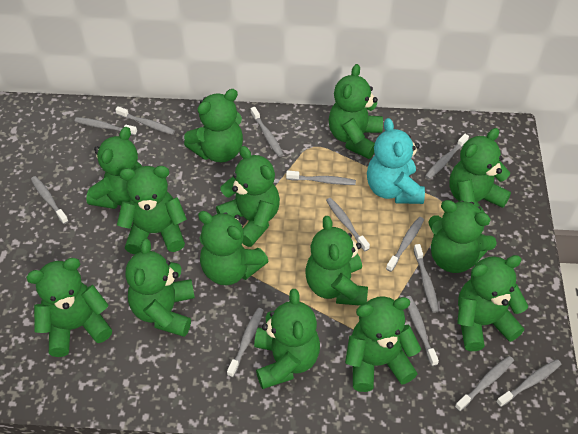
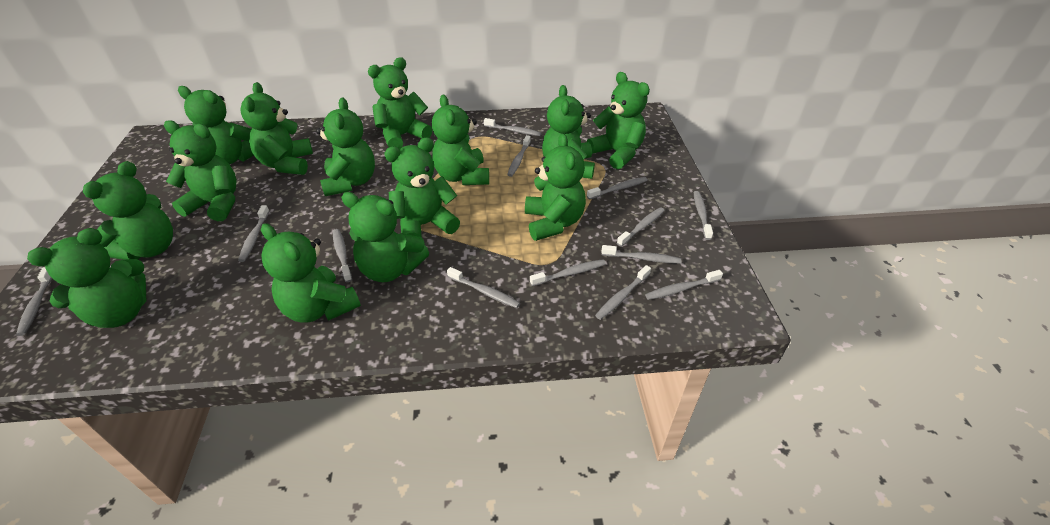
turquoise teddy bear: 1 -> 0

